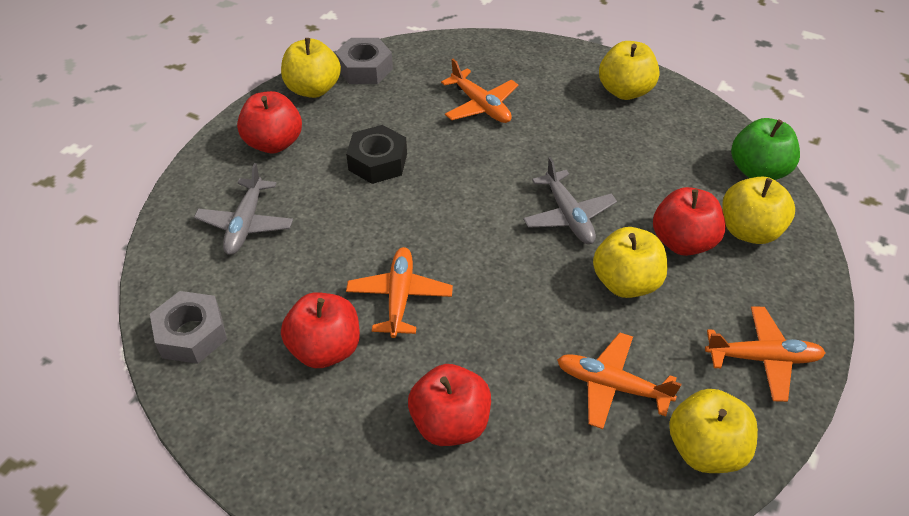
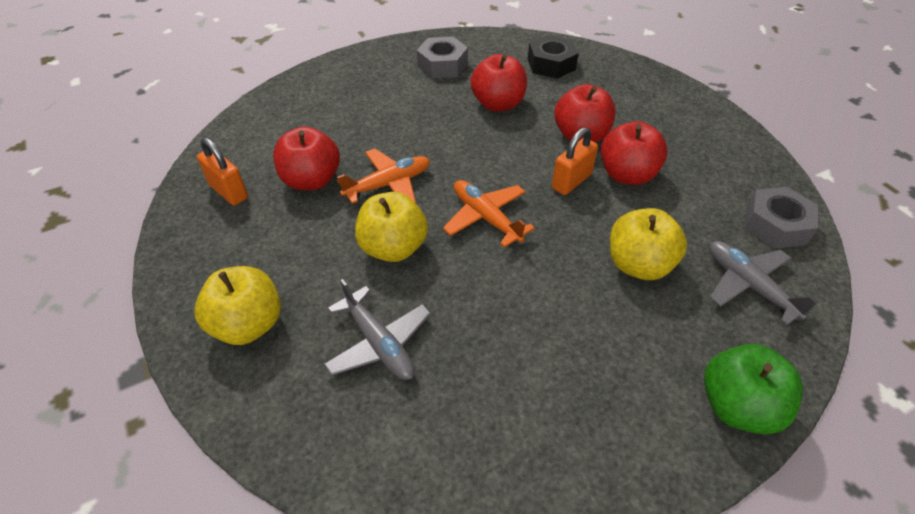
orange padlock: 0 -> 2
orange plane: 4 -> 2
yellow apple: 5 -> 3

